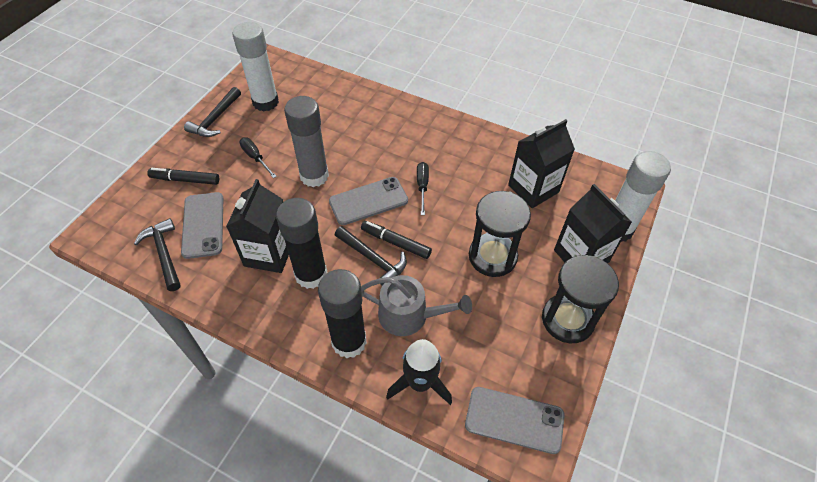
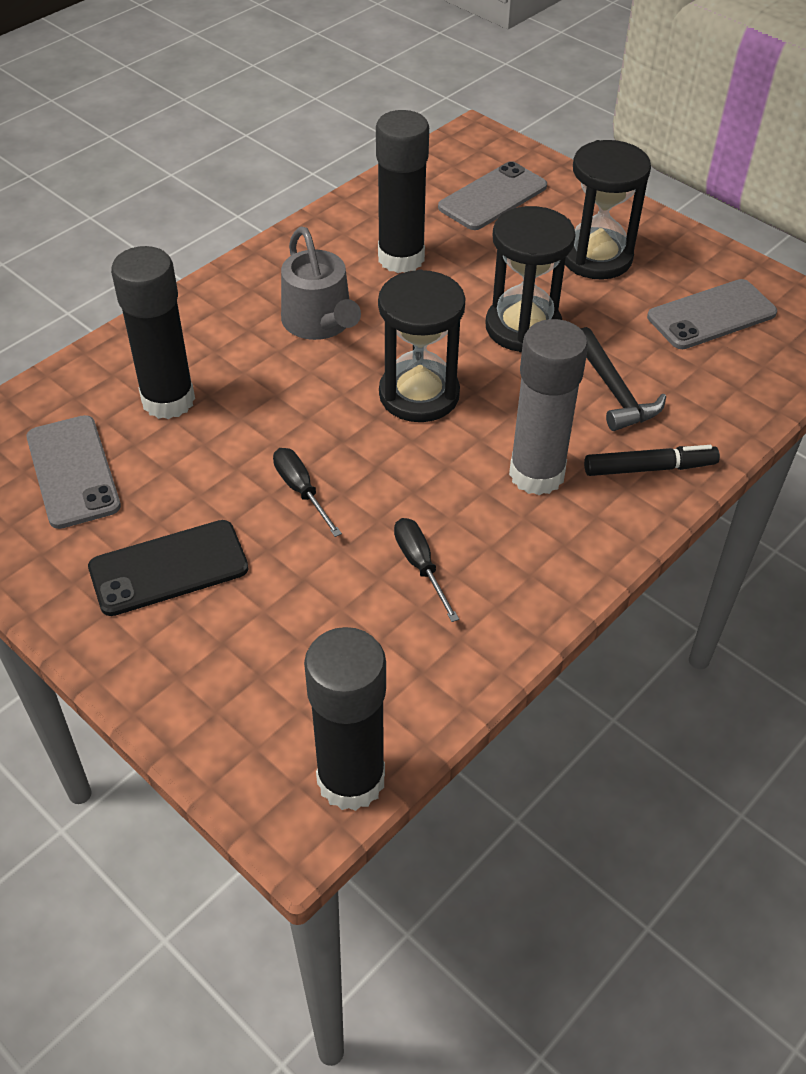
black carton: 3 -> 0
black glue stick: 2 -> 3
black hammer: 3 -> 1
black hourglass: 2 -> 3
black marker: 2 -> 1
black phone: 0 -> 1
black rocket: 1 -> 0
white glue stick: 2 -> 0

